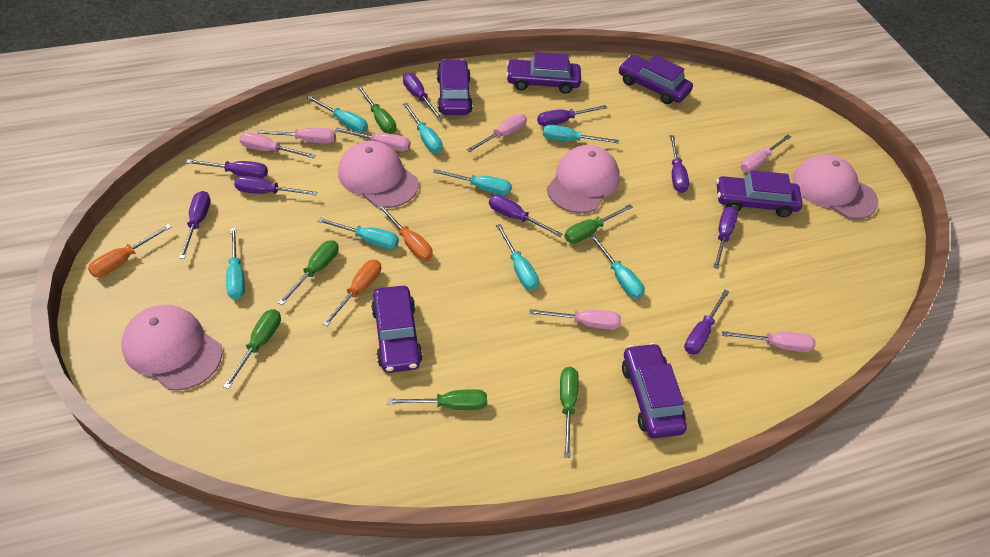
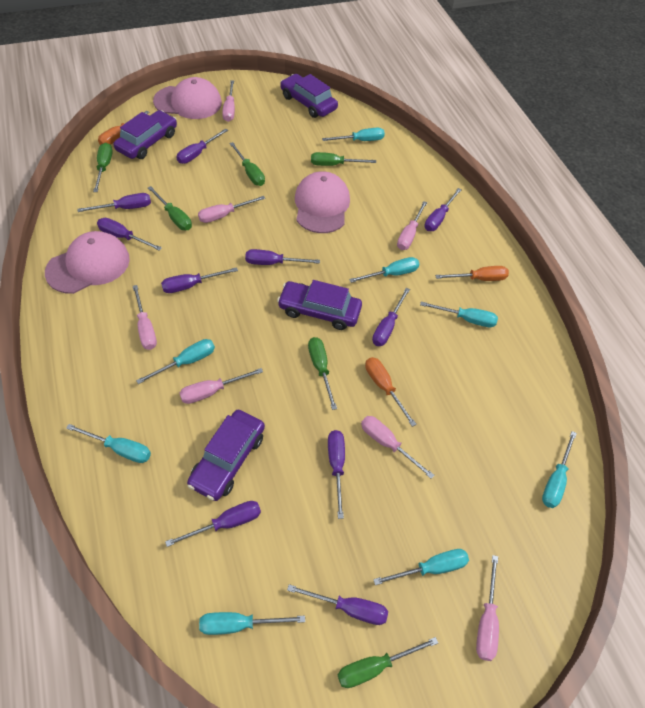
pink cap: 4 -> 3
purple car: 6 -> 4
purple screwdriver: 9 -> 10

